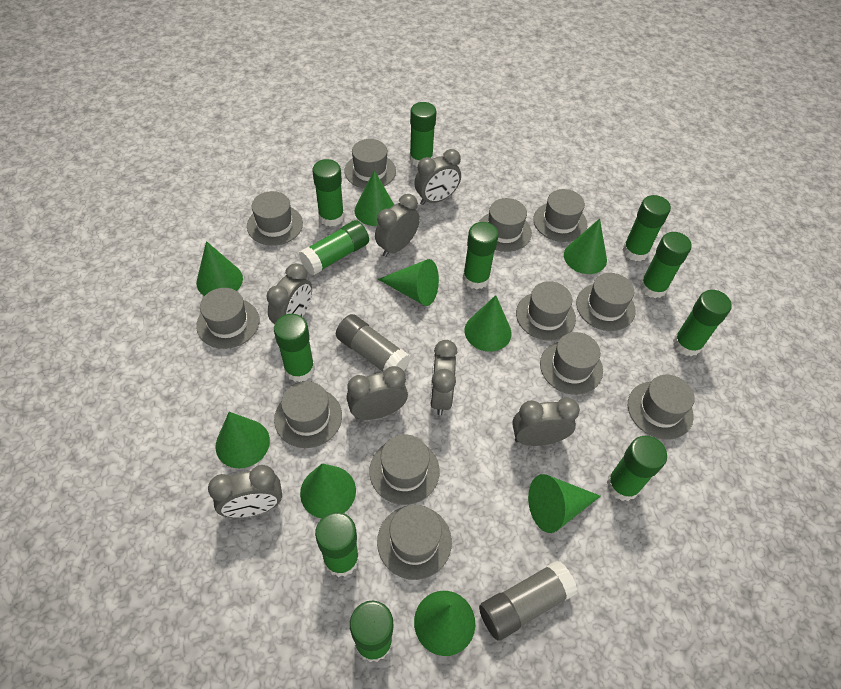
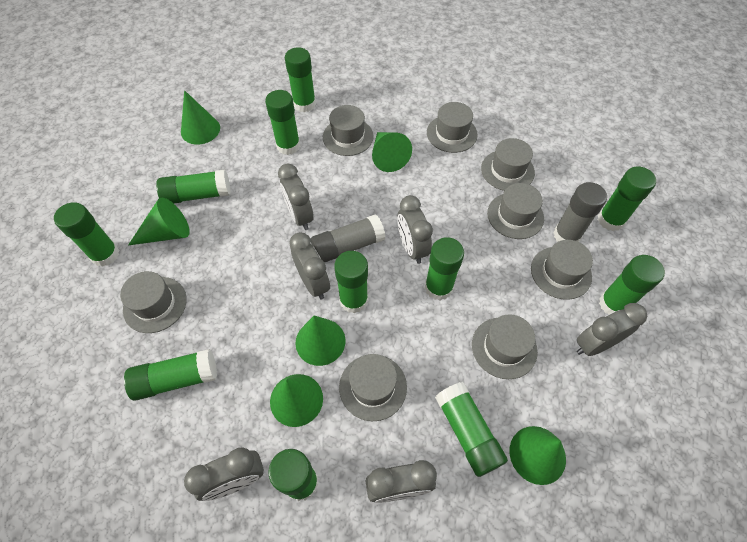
green cone: 9 -> 6
grey clock: 7 -> 6
grey hat: 12 -> 8

